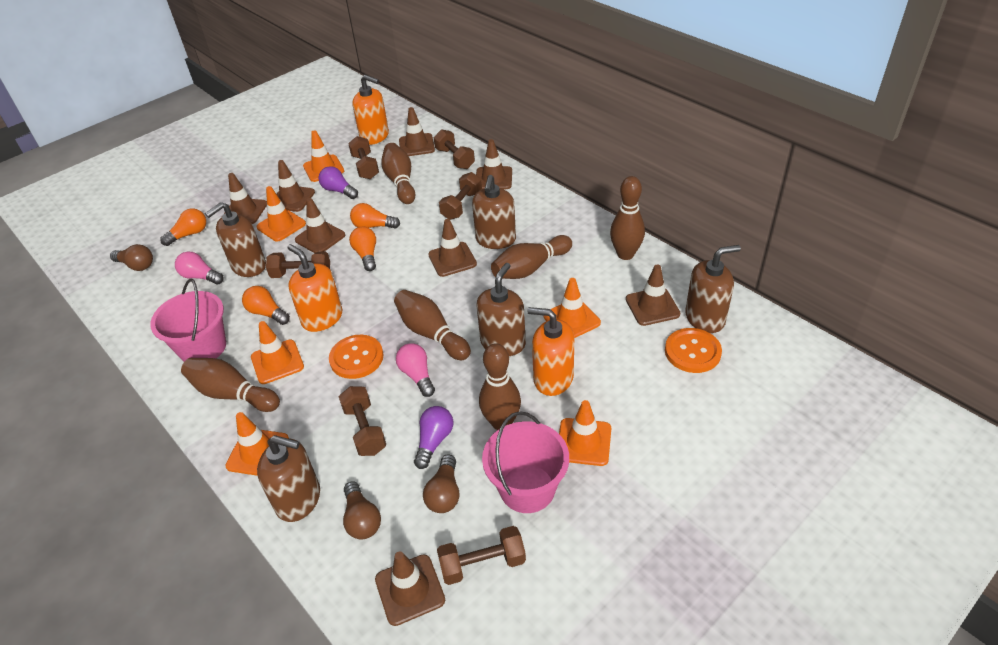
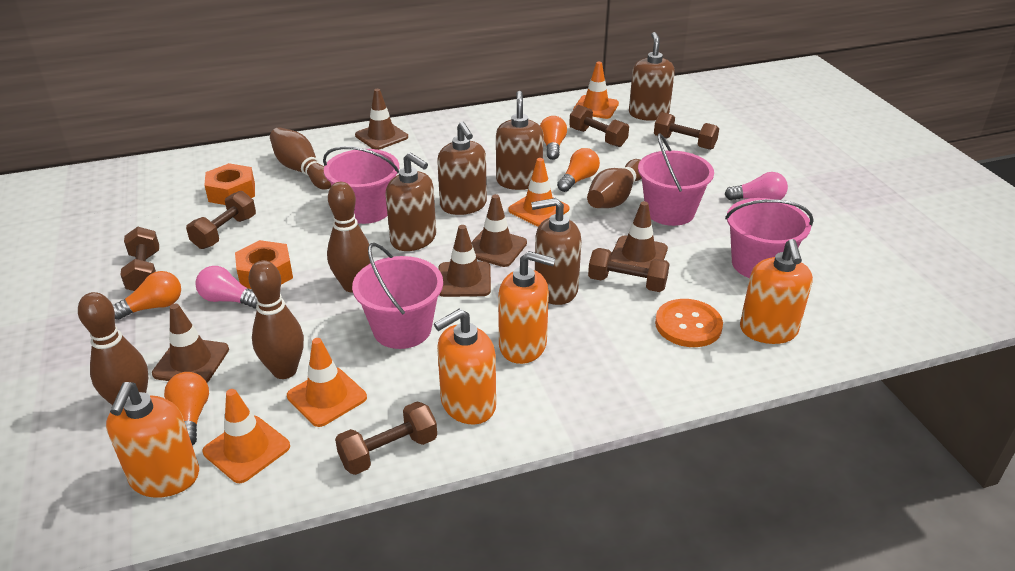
brown bowling pin: 6 -> 5
brown light bulb: 3 -> 0
brown traffic cone: 8 -> 5
orange button: 2 -> 1
orange nut: 0 -> 2
orange soap dispenser: 3 -> 4
orange traffic cone: 6 -> 4
pink bucket: 2 -> 4
purple light bulb: 2 -> 0

